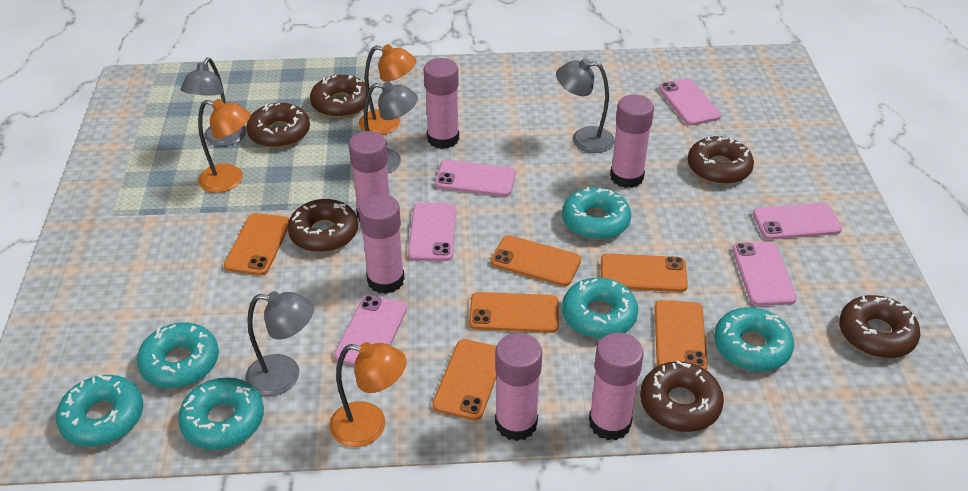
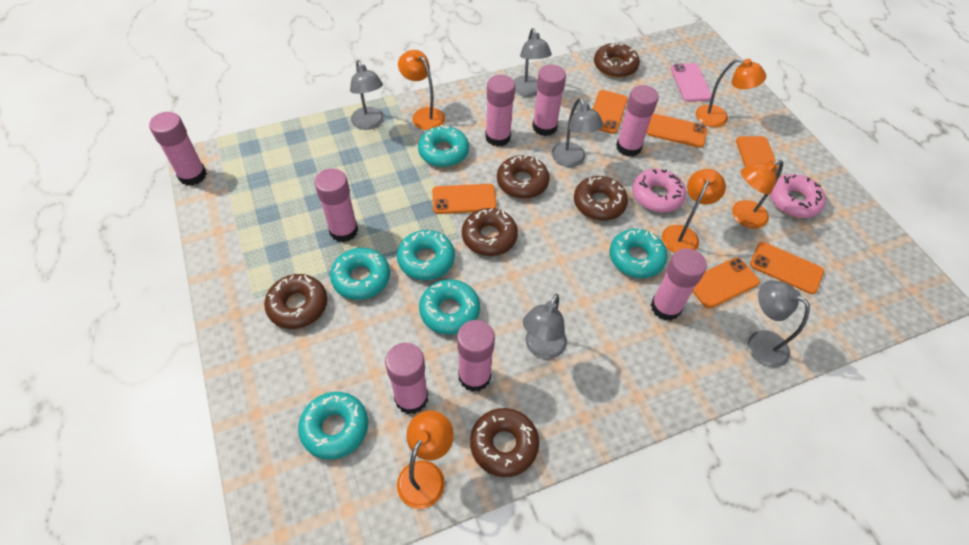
grey lamp: 4 -> 5
orange lamp: 3 -> 5
pink donut: 0 -> 2
pink glue stick: 6 -> 8
pink phone: 6 -> 1

